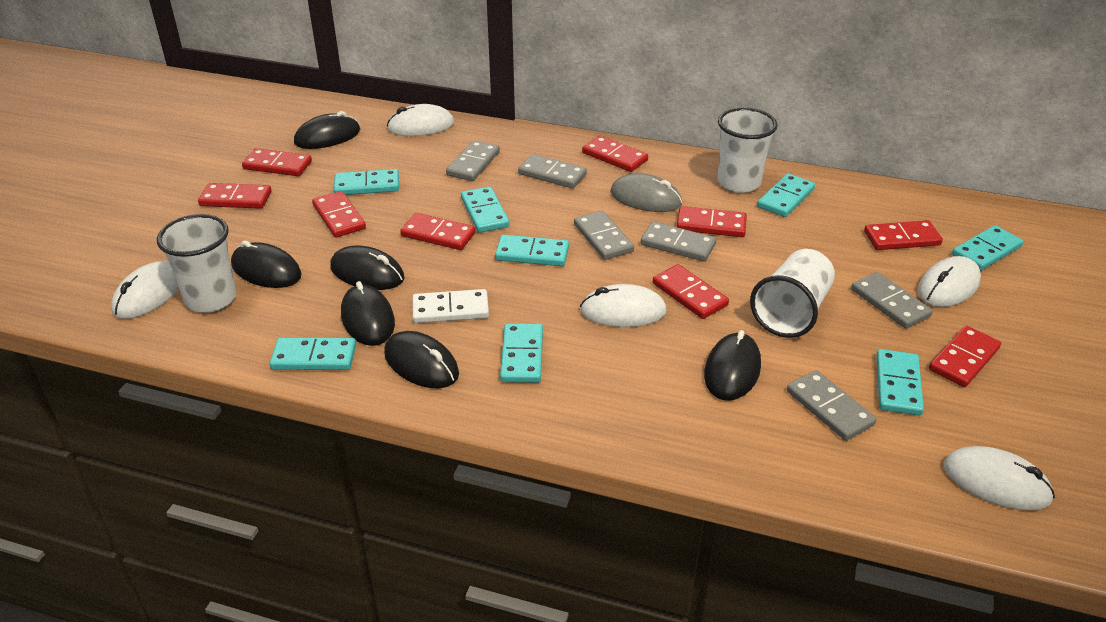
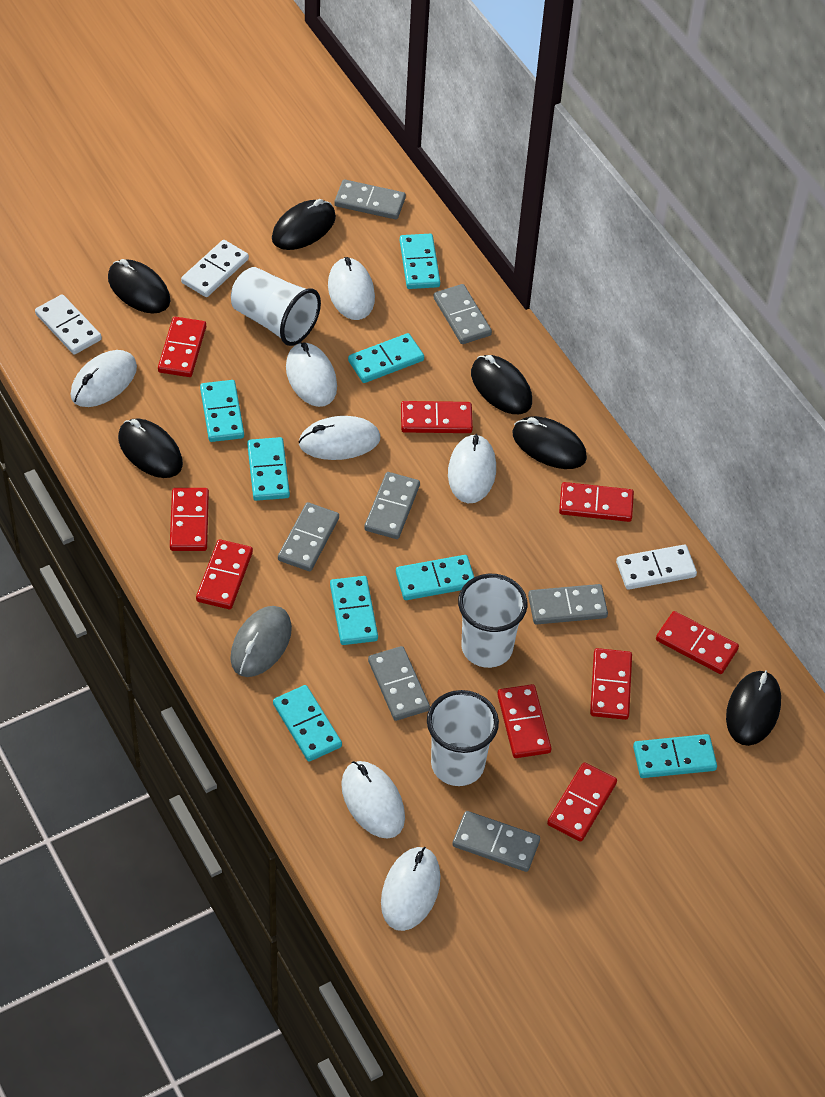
grey domino: 6 -> 7
white domino: 1 -> 3
white mouse: 5 -> 7

